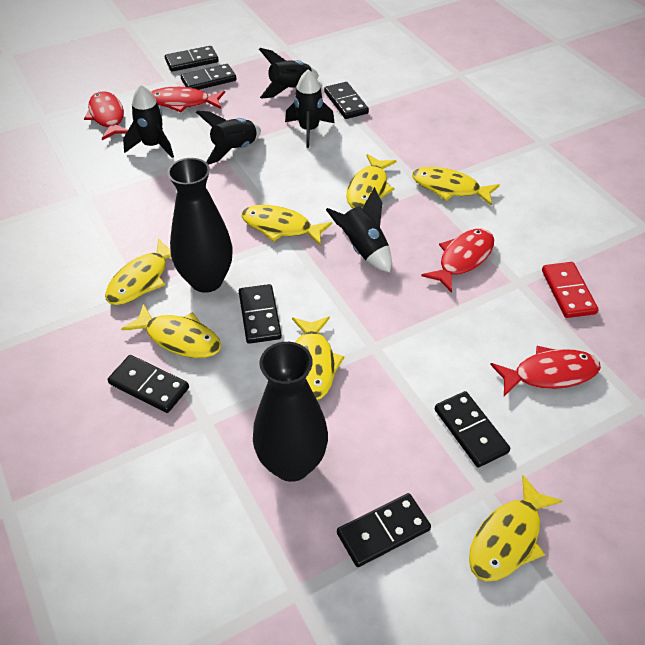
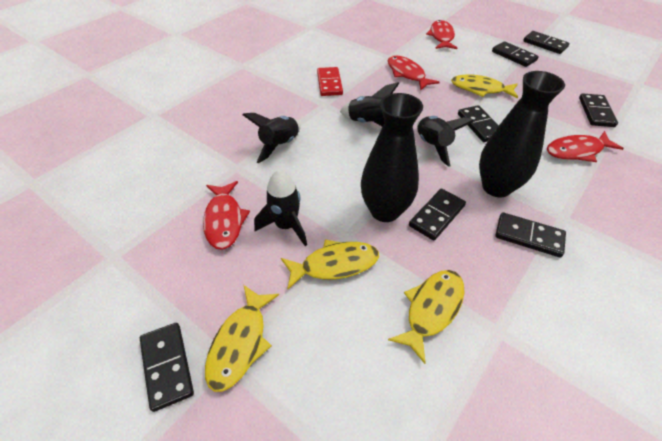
black rocket: 5 -> 4
yellow fish: 7 -> 4

